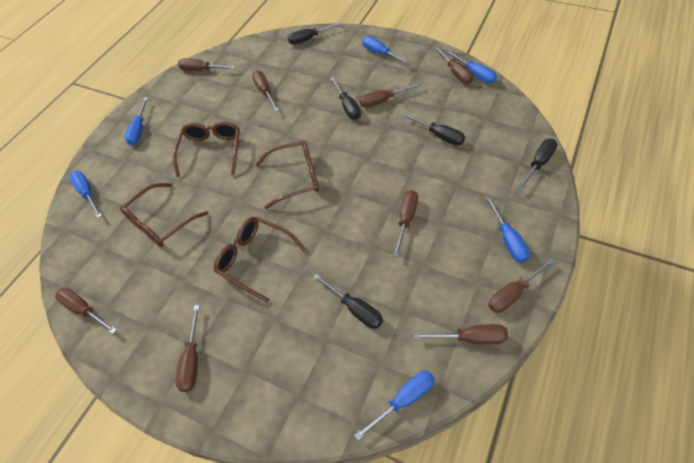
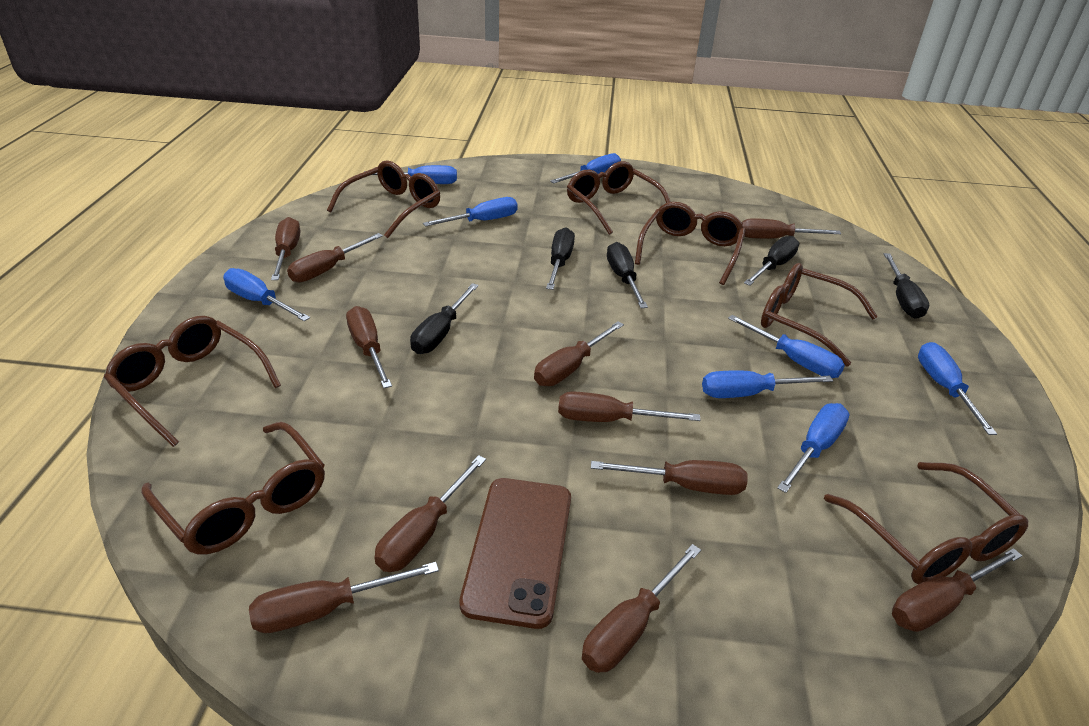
blue screwdriver: 6 -> 8
brown glasses: 4 -> 7
brown phone: 0 -> 1
brown screwdriver: 9 -> 11

